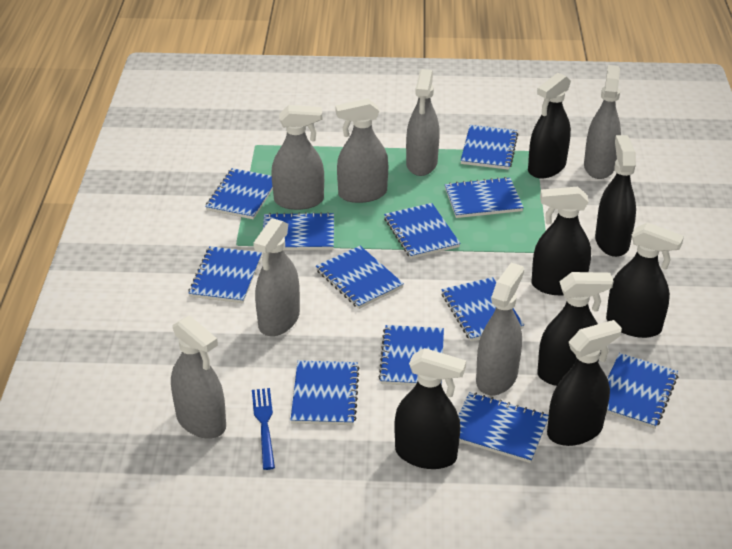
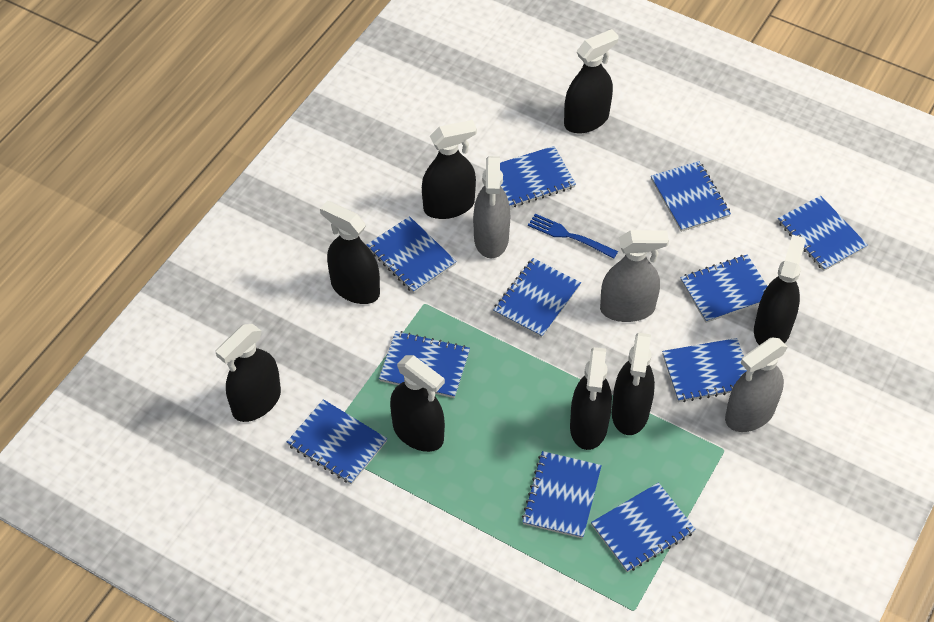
black spray bottle: 7 -> 8
blue notebook: 12 -> 11
grey spray bottle: 7 -> 3

